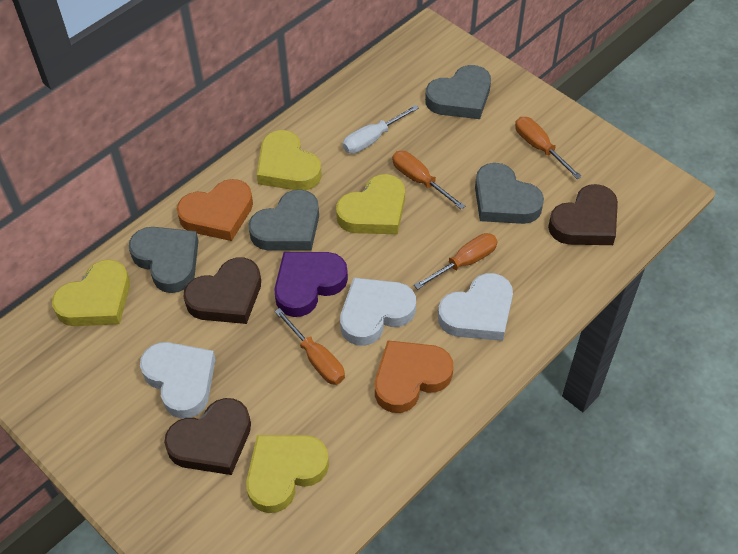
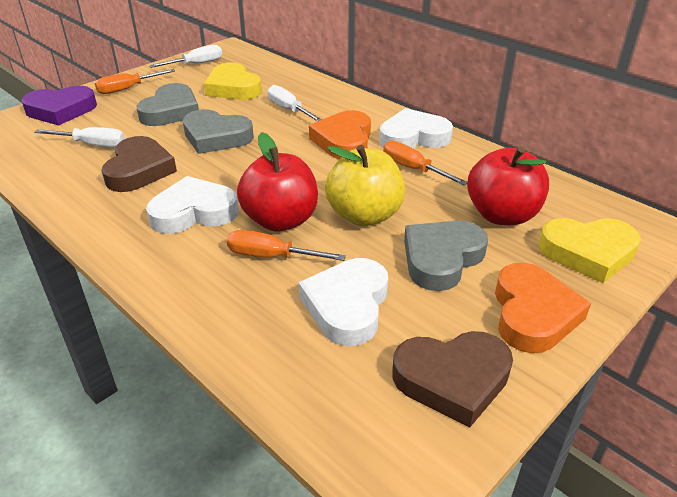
brown heart: 3 -> 2
grey heart: 4 -> 3
orange screwdriver: 4 -> 3
red apple: 0 -> 2
white screwdriver: 1 -> 3
yellow apple: 0 -> 1
yellow heart: 4 -> 2

